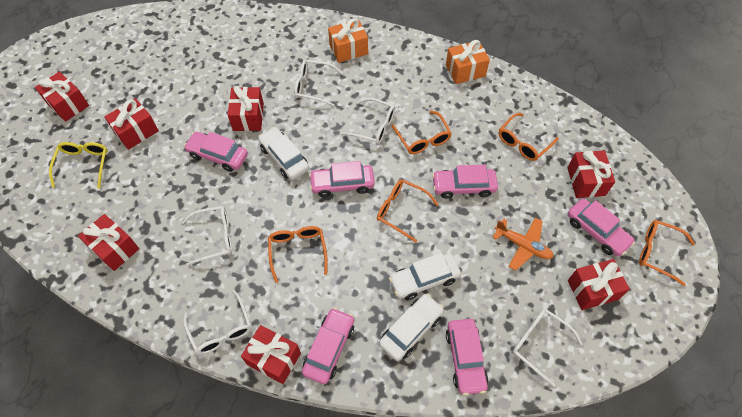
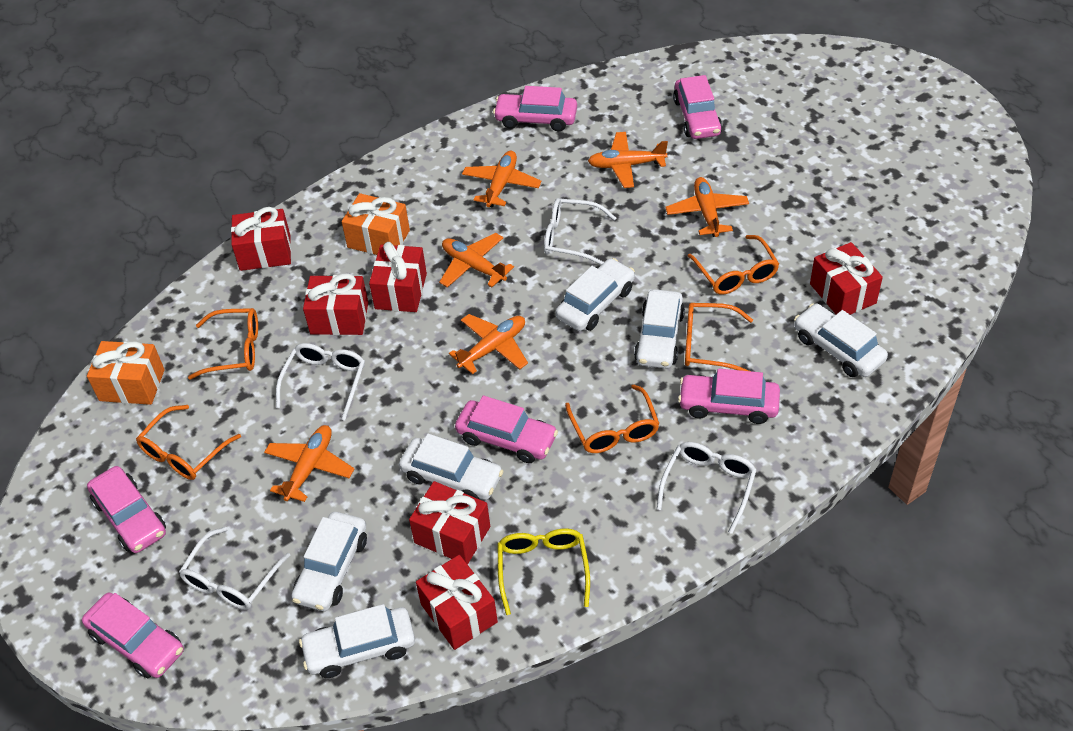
orange plane: 1 -> 6
red gift: 7 -> 6
white car: 3 -> 6
white glasses: 5 -> 4

